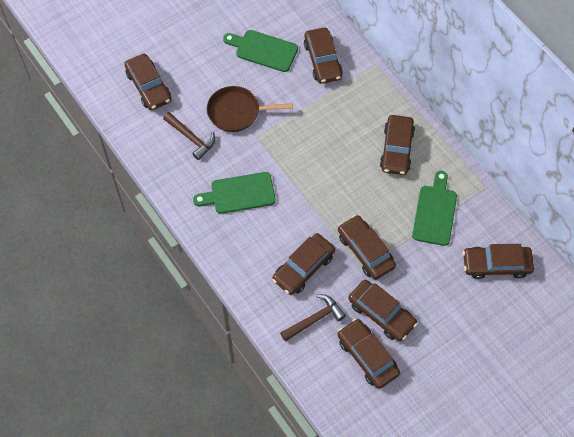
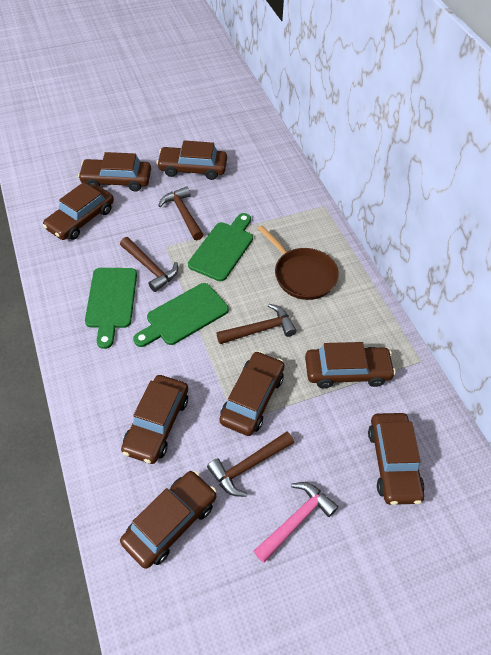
brown hammer: 2 -> 4
pink hammer: 0 -> 1

